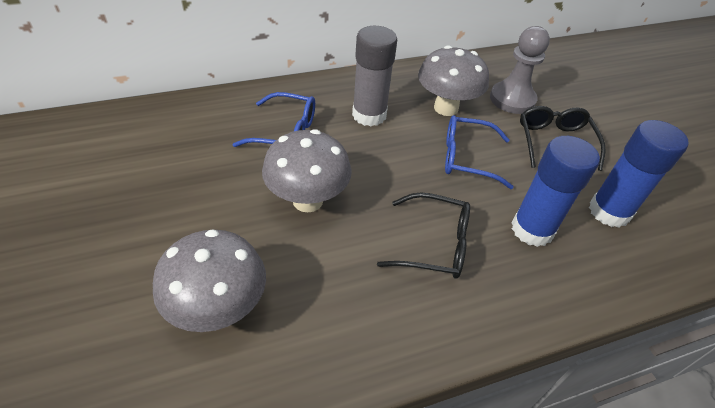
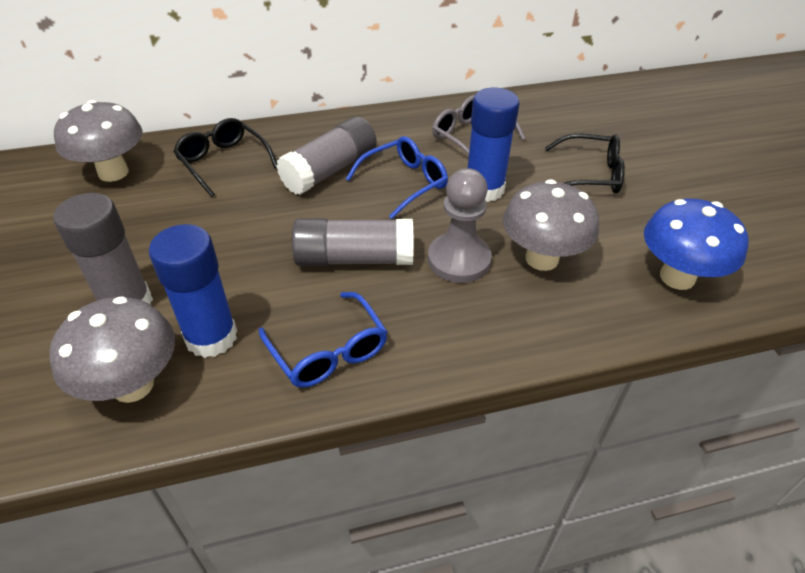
blue mushroom: 0 -> 1
grey glasses: 0 -> 1
grey glue stick: 1 -> 3

